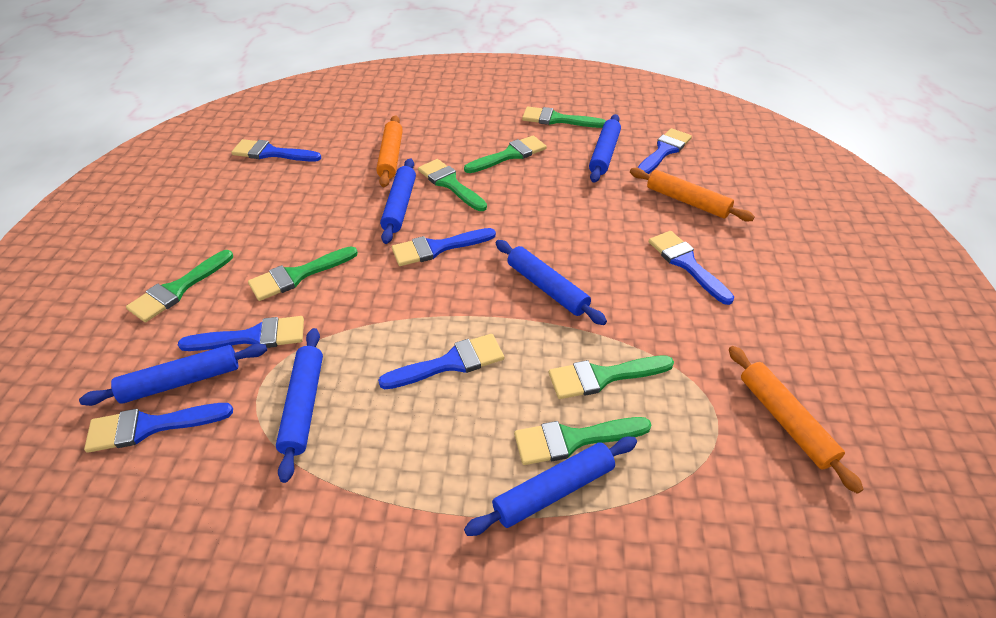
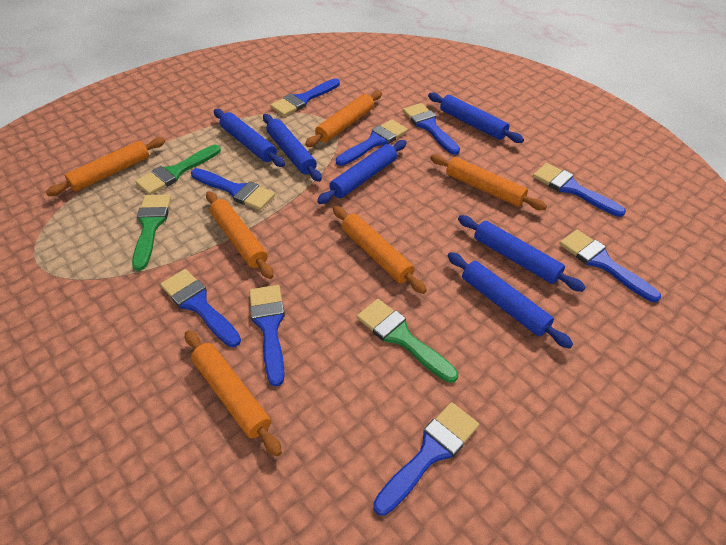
blue brush: 7 -> 9
green brush: 7 -> 3
orange rolling pin: 3 -> 6

